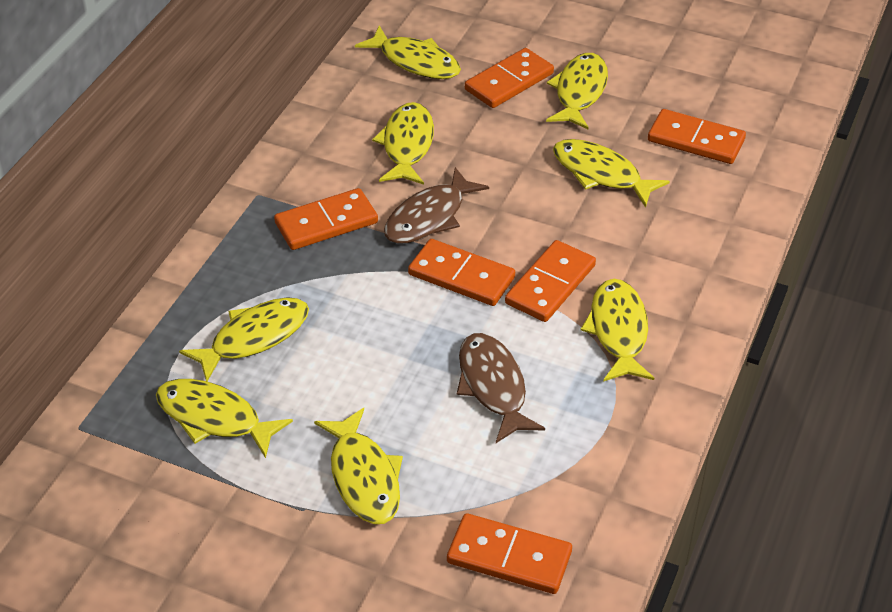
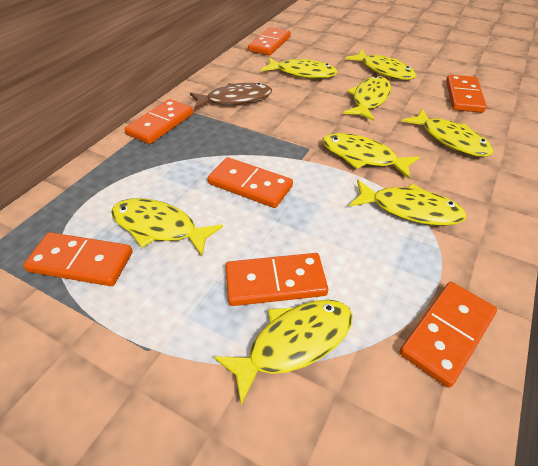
brown fish: 2 -> 1
orange domino: 6 -> 7

